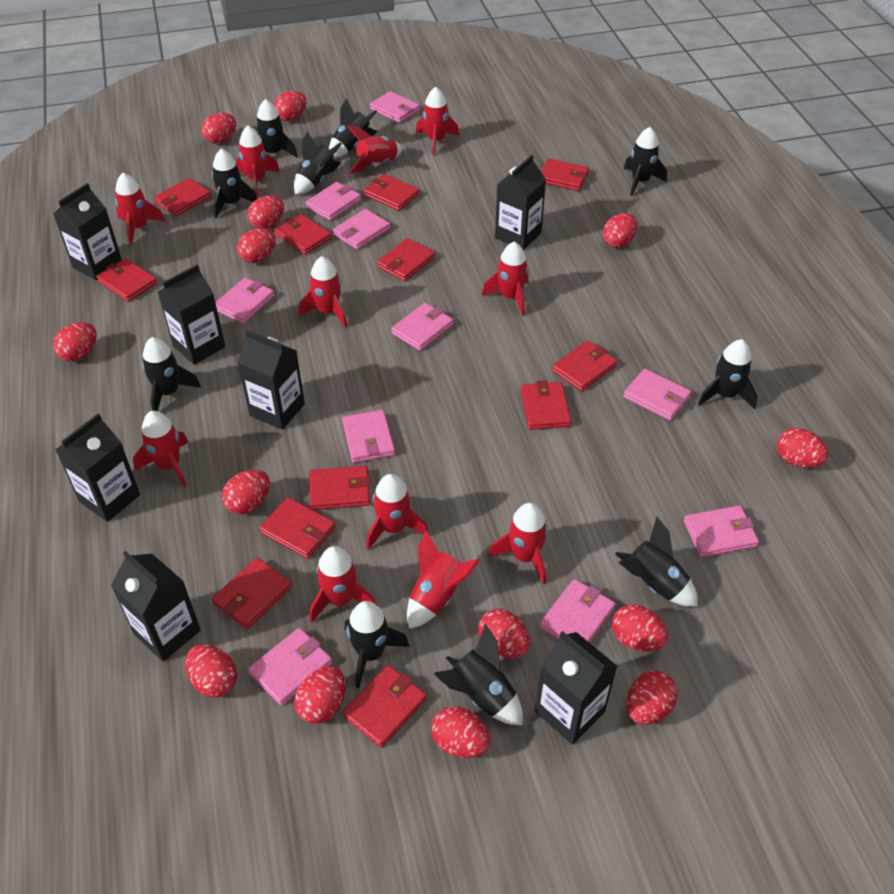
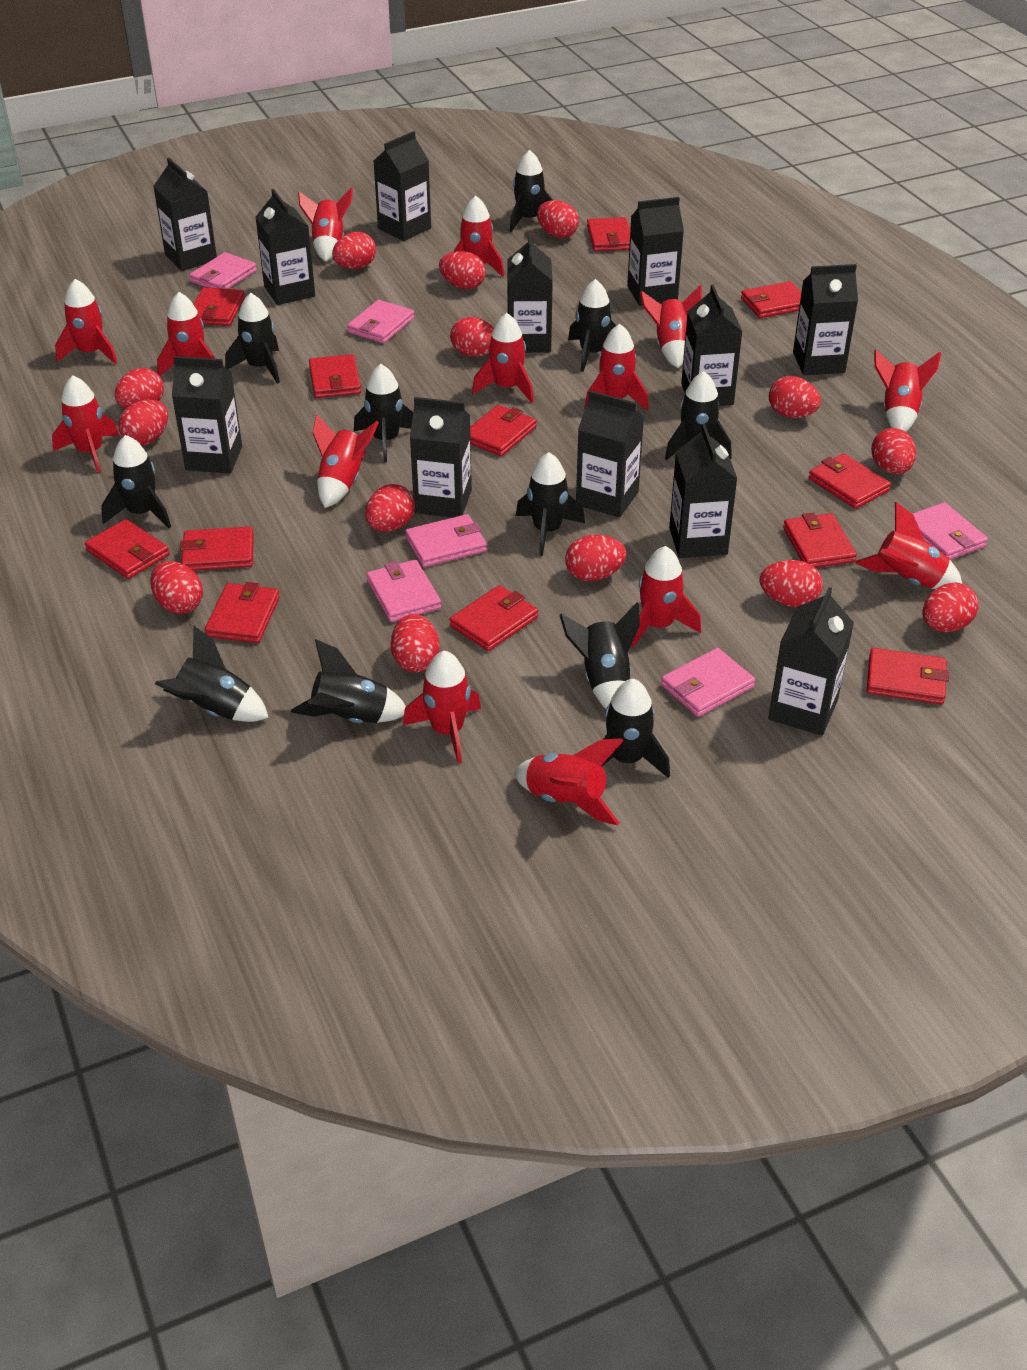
black carton: 7 -> 12
black rocket: 10 -> 11
pink wallet: 10 -> 6
red rocket: 11 -> 14

